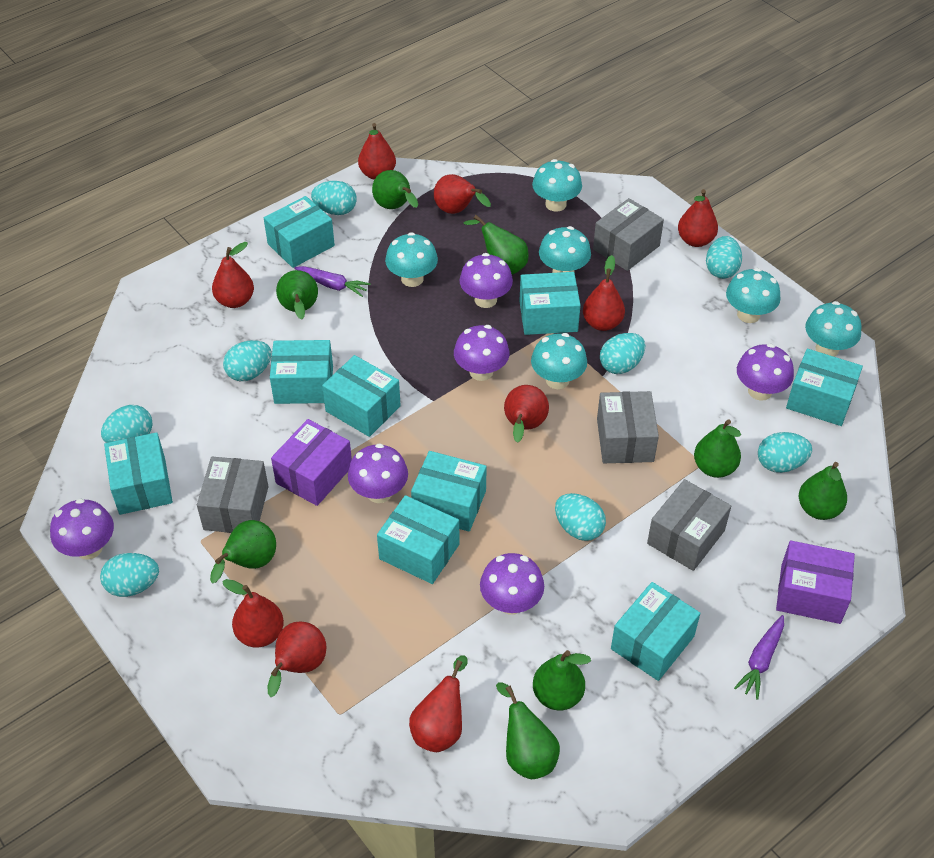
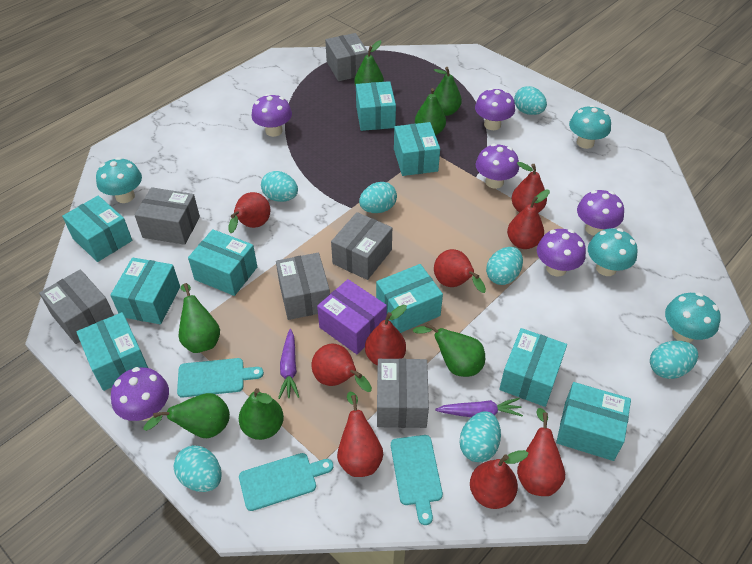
green pear: 8 -> 7
grey box: 4 -> 6
purple box: 2 -> 1
turquoise cutting board: 0 -> 3
turquoise egg: 8 -> 7
turquoise mushroom: 6 -> 4

